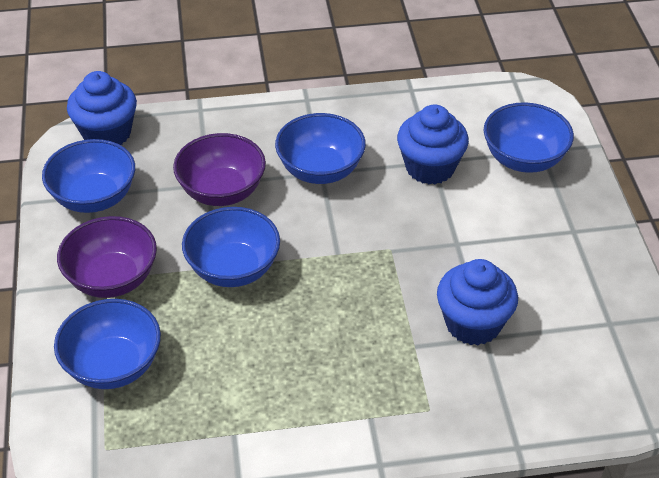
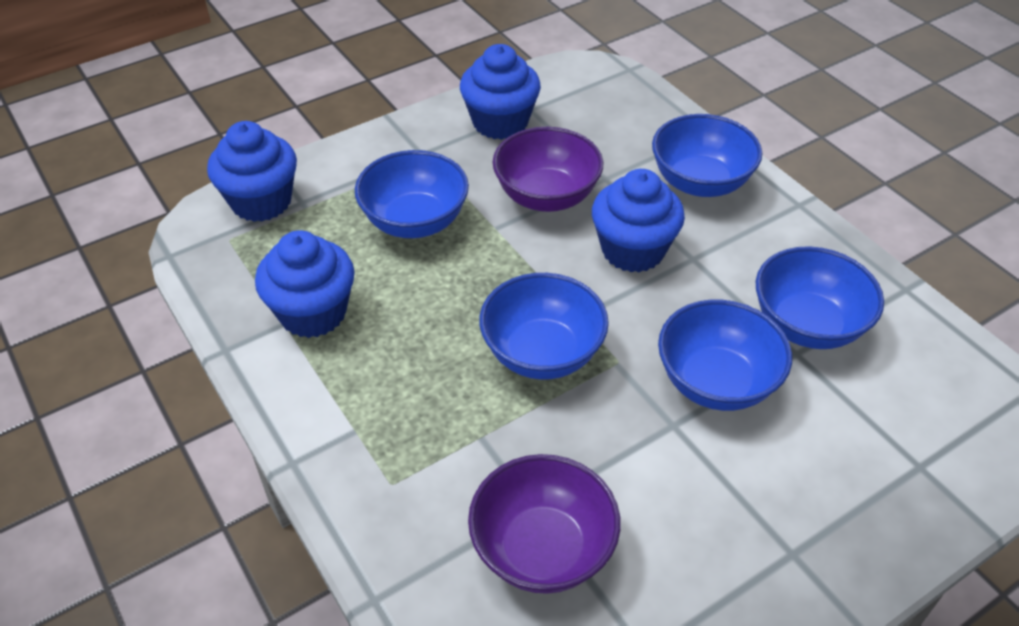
blue cupcake: 3 -> 4

